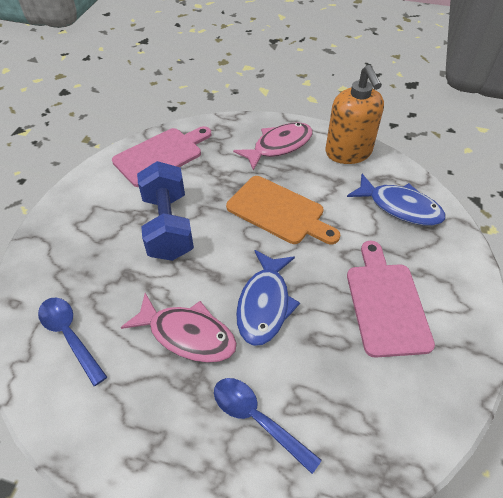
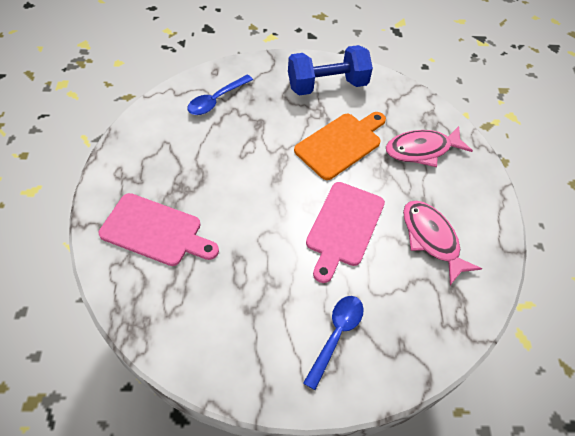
blue fish: 2 -> 0
orange soap dispenser: 1 -> 0

